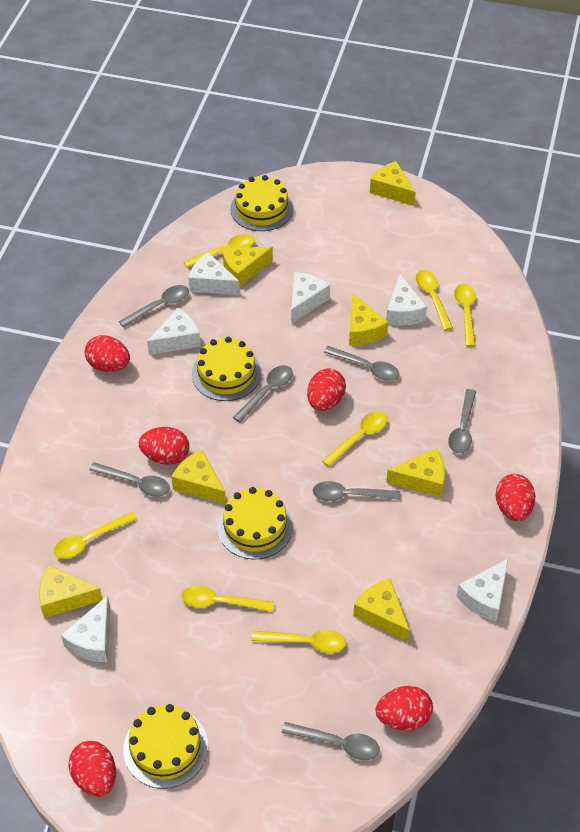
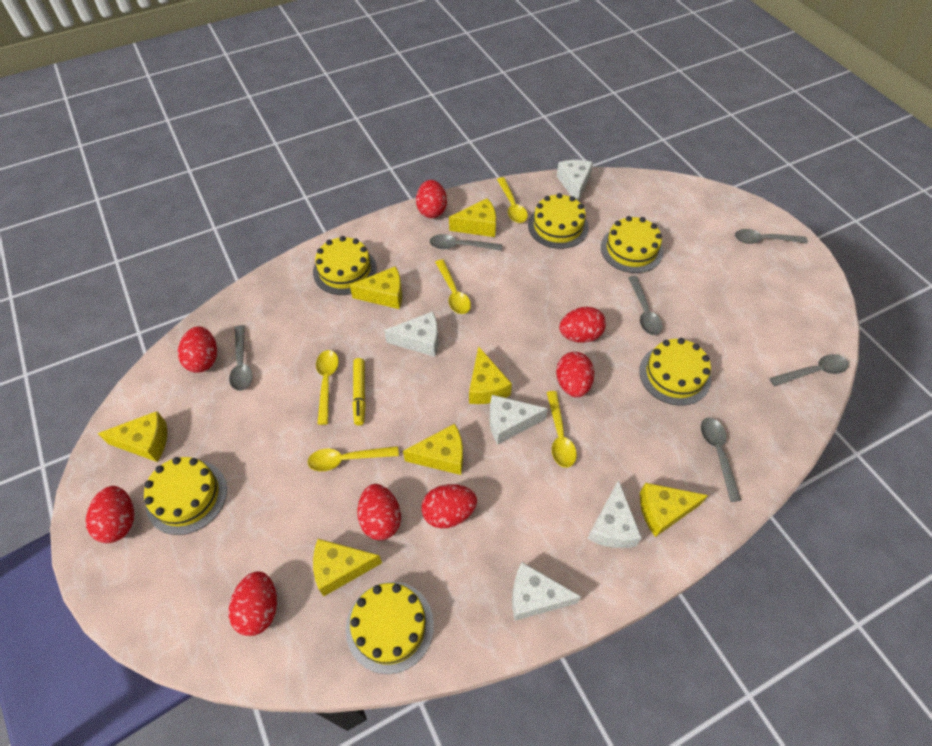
grey spoon: 7 -> 6
red egg: 6 -> 8
white cheese: 6 -> 5
yellow cake: 4 -> 6
yellow marker: 0 -> 1
yellow spoon: 7 -> 5

